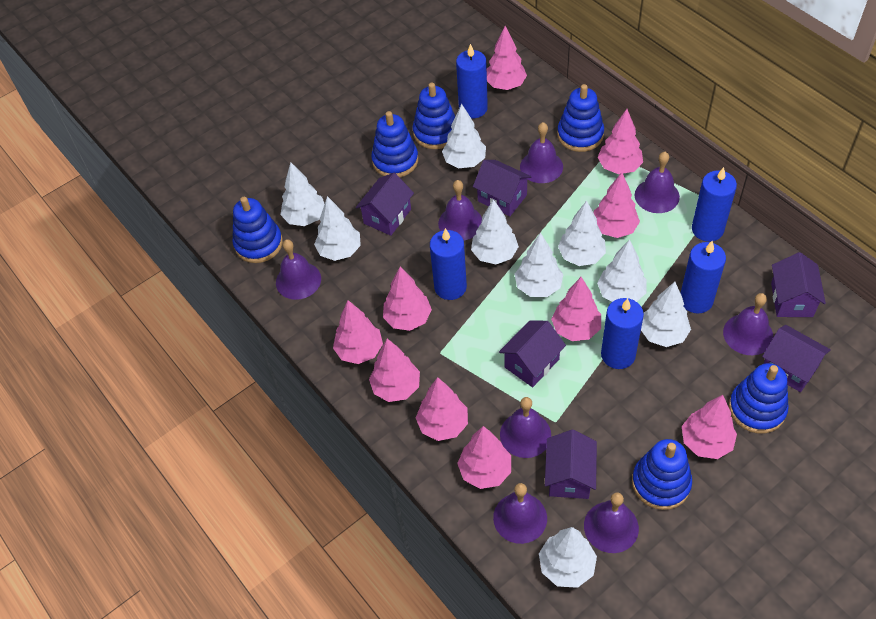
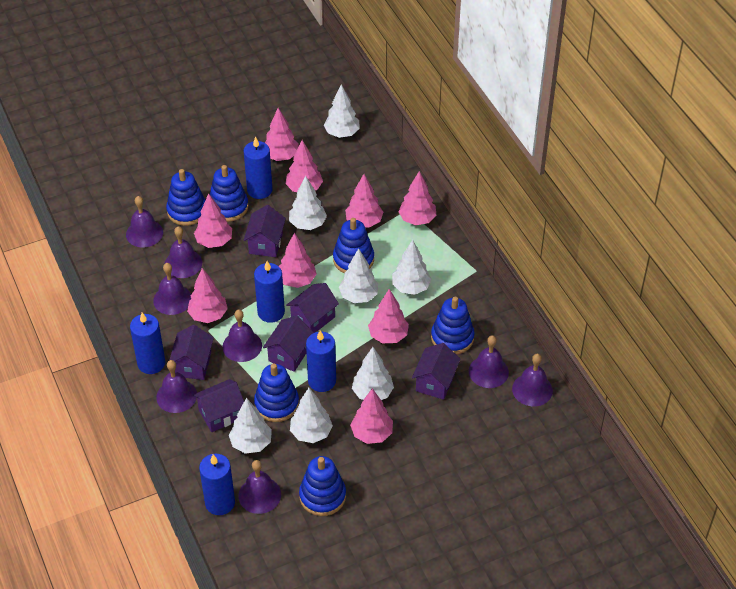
pink tree: 10 -> 9
white tree: 9 -> 7

